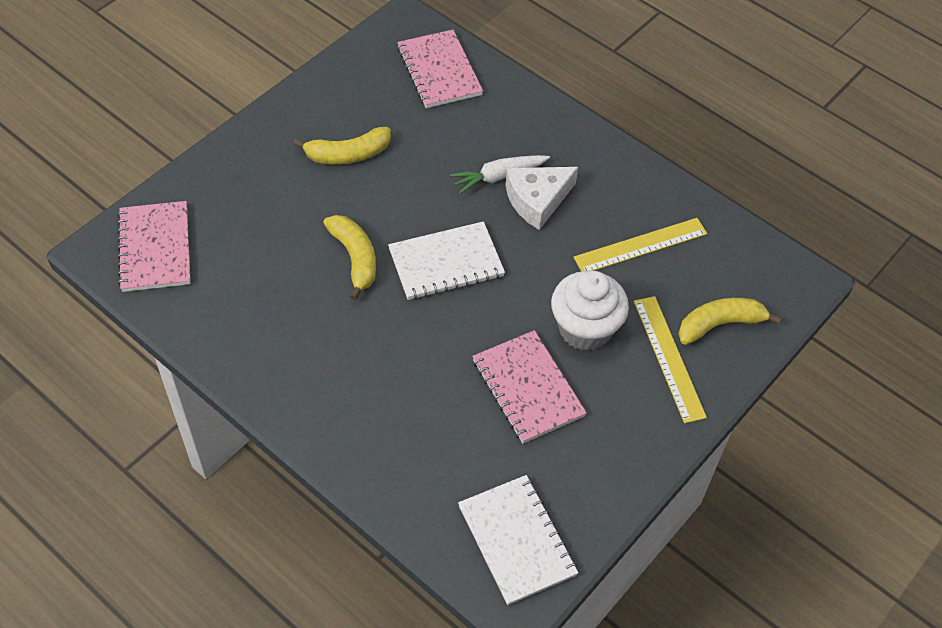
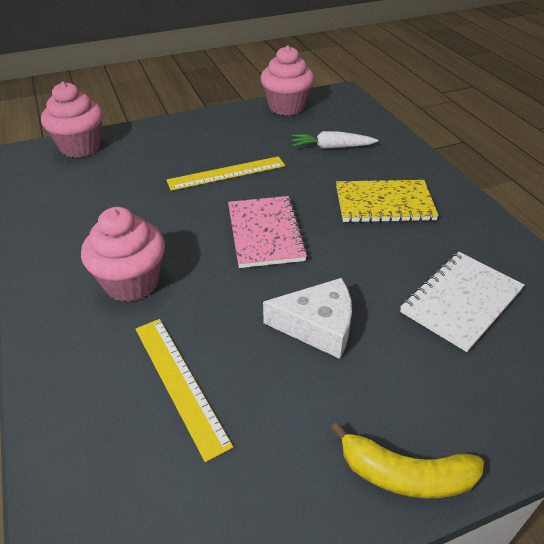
pink cupcake: 0 -> 3
pink notebook: 3 -> 1
white cupcake: 1 -> 0
white notebook: 2 -> 1
yellow banana: 3 -> 1
yellow notebook: 0 -> 1

